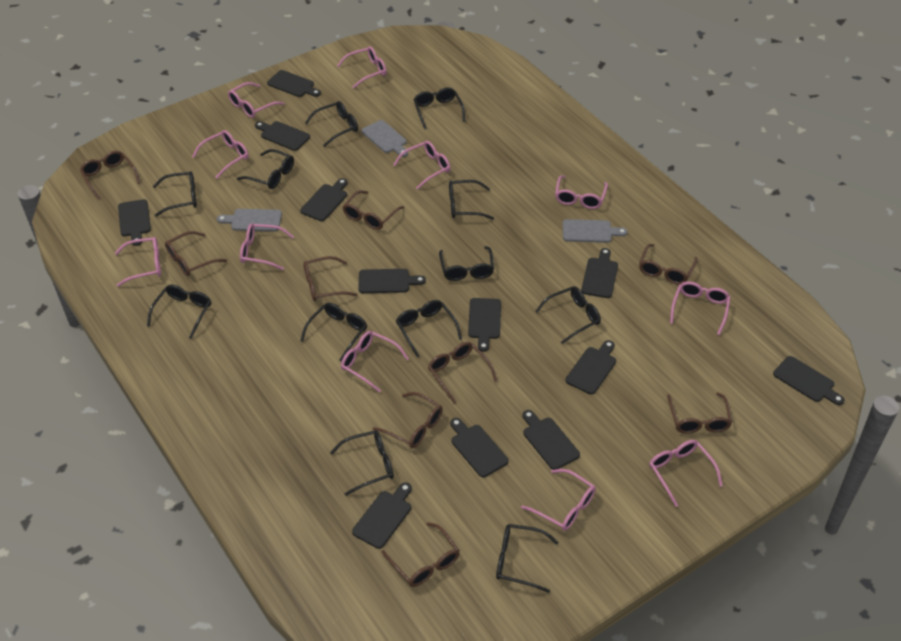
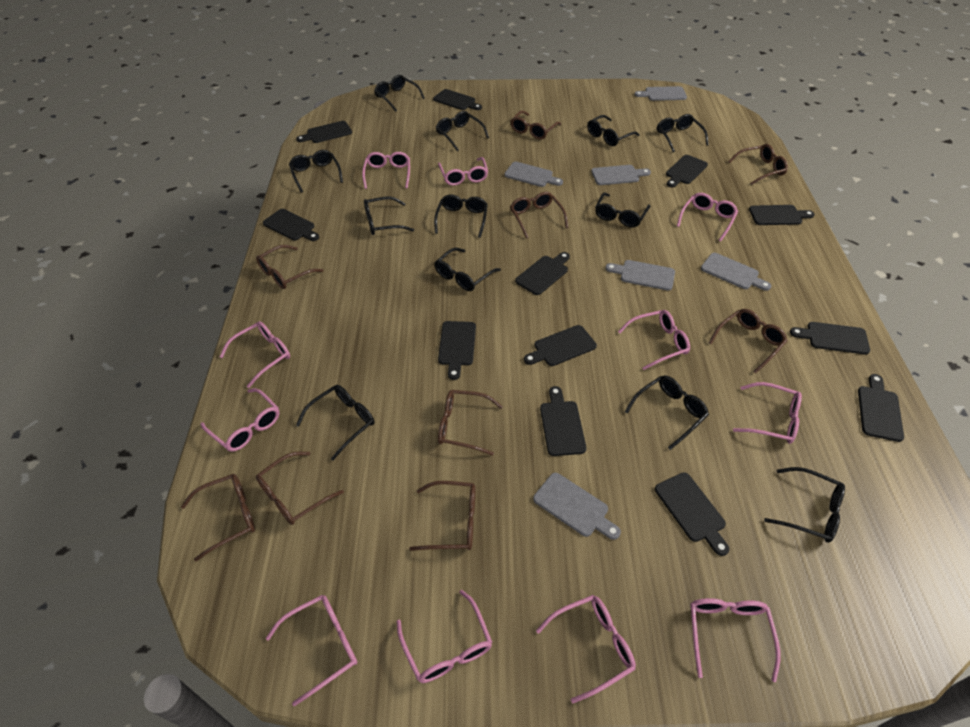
grey cutting board: 3 -> 6

